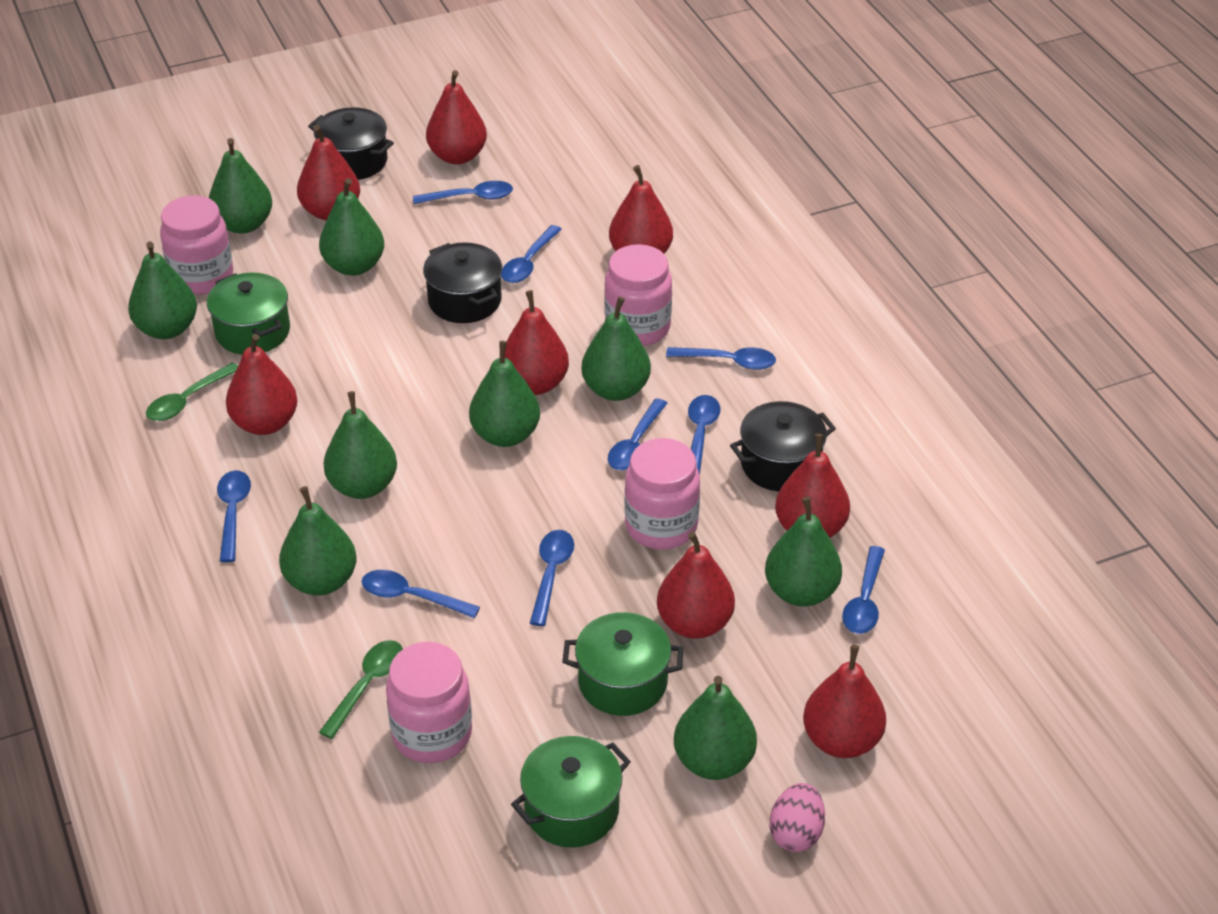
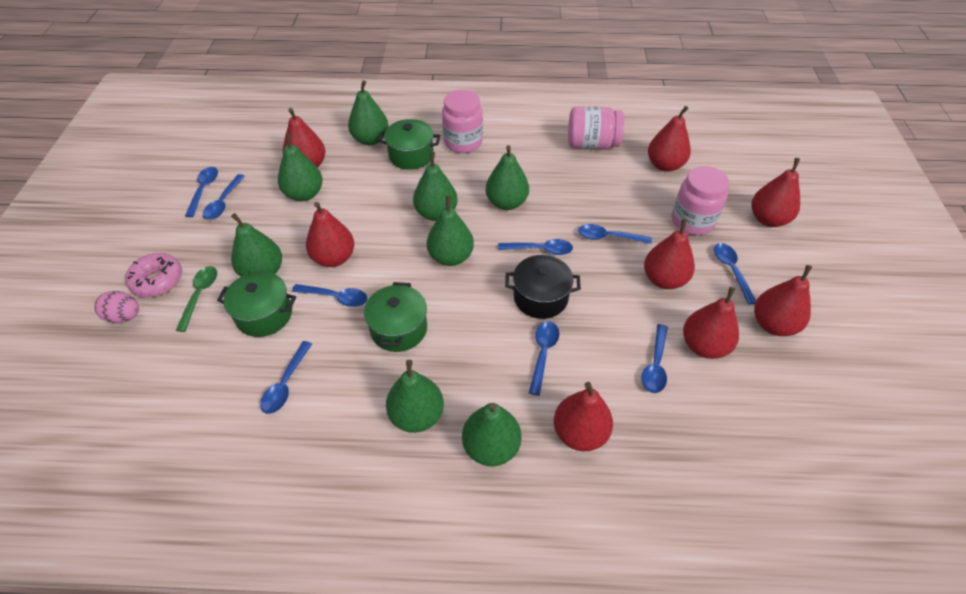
black pot: 3 -> 1
green pear: 9 -> 8
green spoon: 2 -> 1
pink donut: 0 -> 1
pink jar: 4 -> 3

